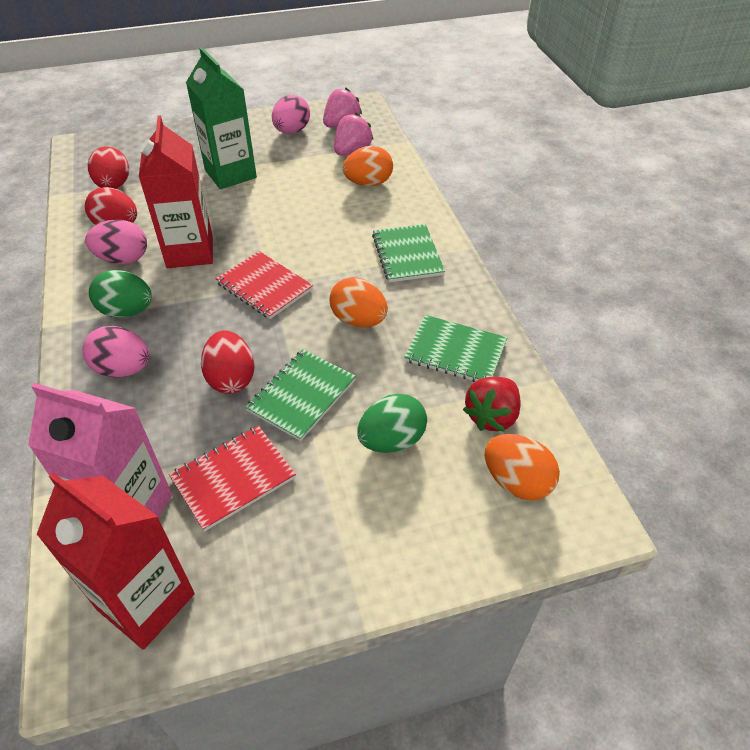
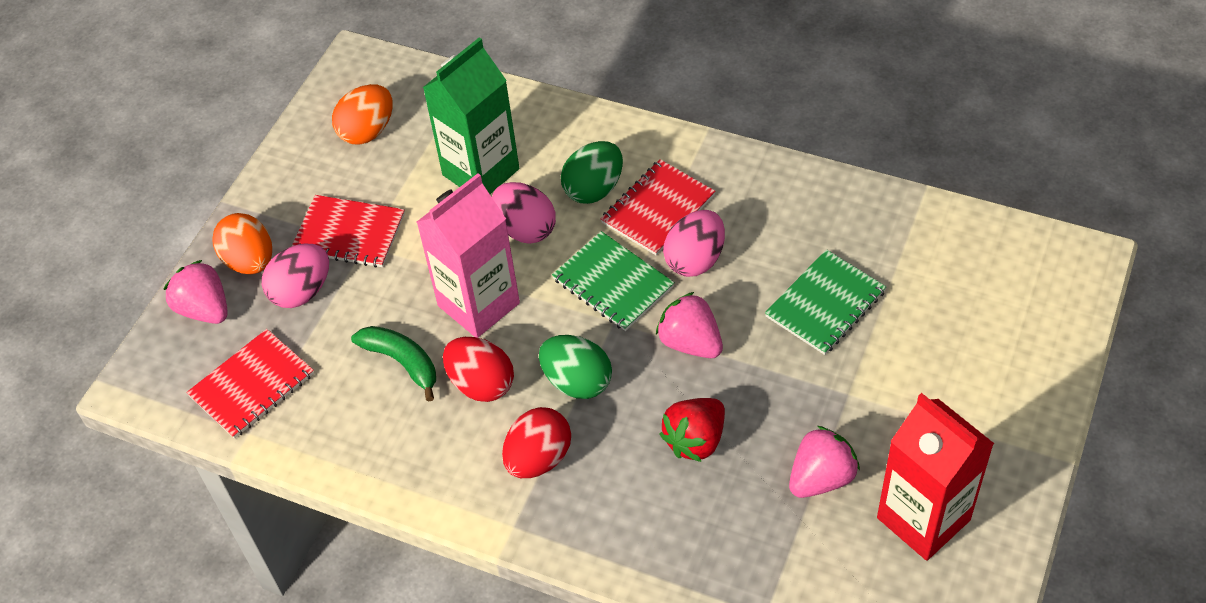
green banana: 0 -> 1
green notebook: 3 -> 2
orange egg: 3 -> 2
pink strawberry: 2 -> 3
red carton: 2 -> 1
red egg: 3 -> 2
red notebook: 2 -> 3

